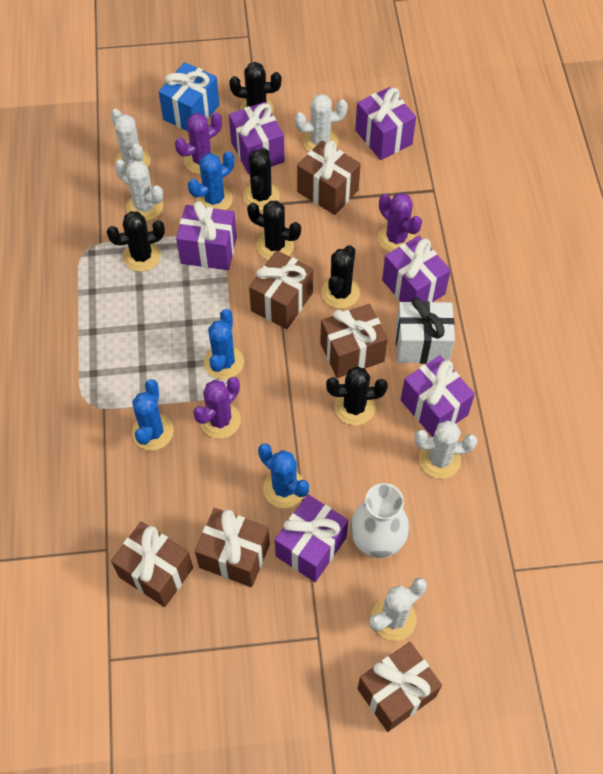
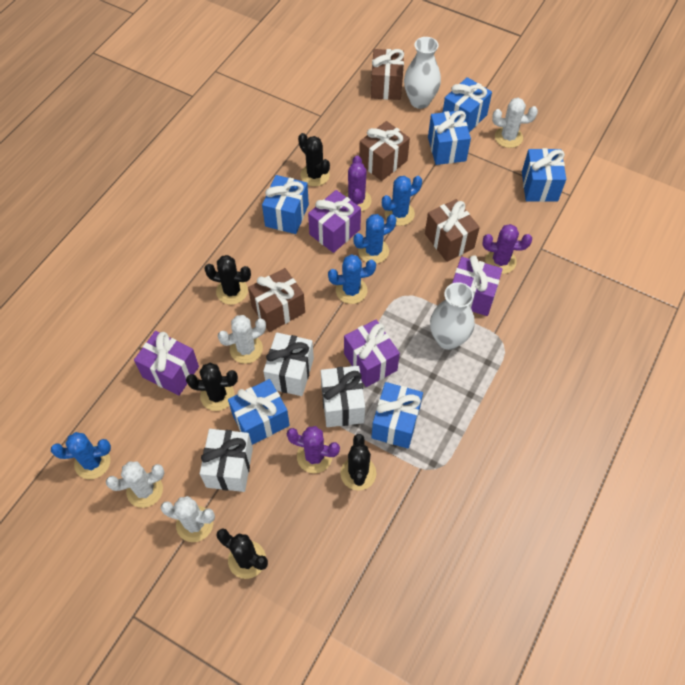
black cactus: 6 -> 5
blue gift: 1 -> 6
brown gift: 6 -> 4
purple gift: 6 -> 4
white cactus: 5 -> 4
white gift: 1 -> 3
white vase: 1 -> 2

